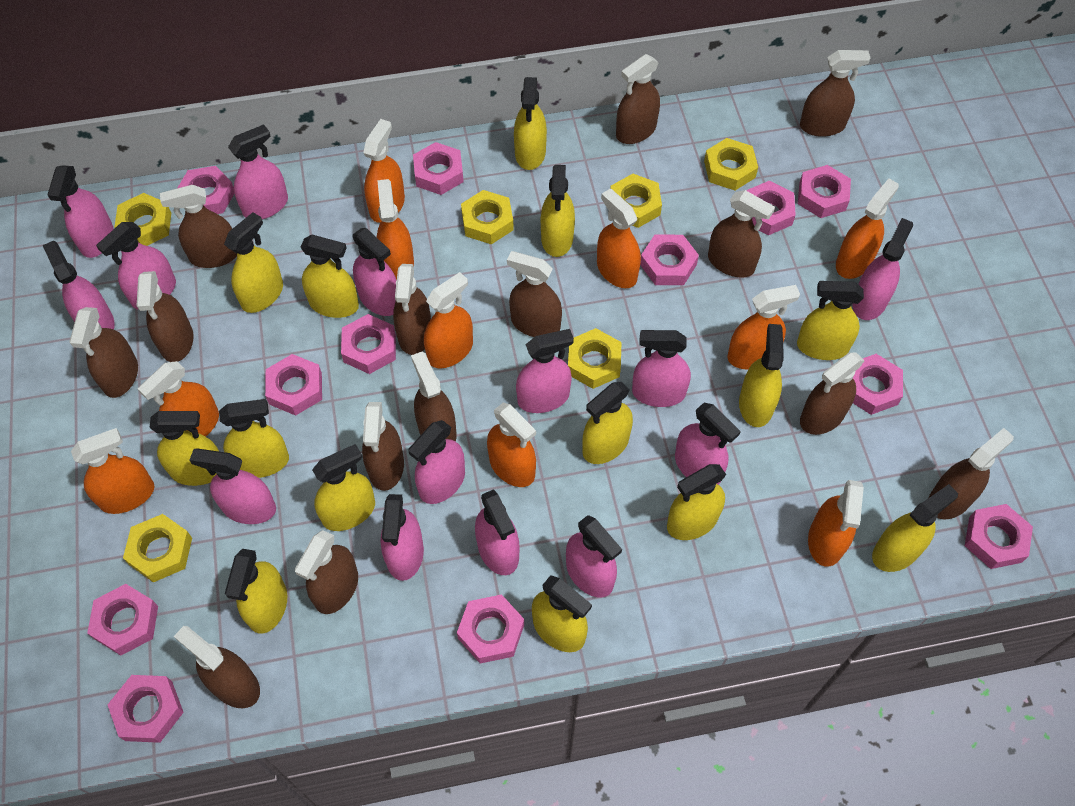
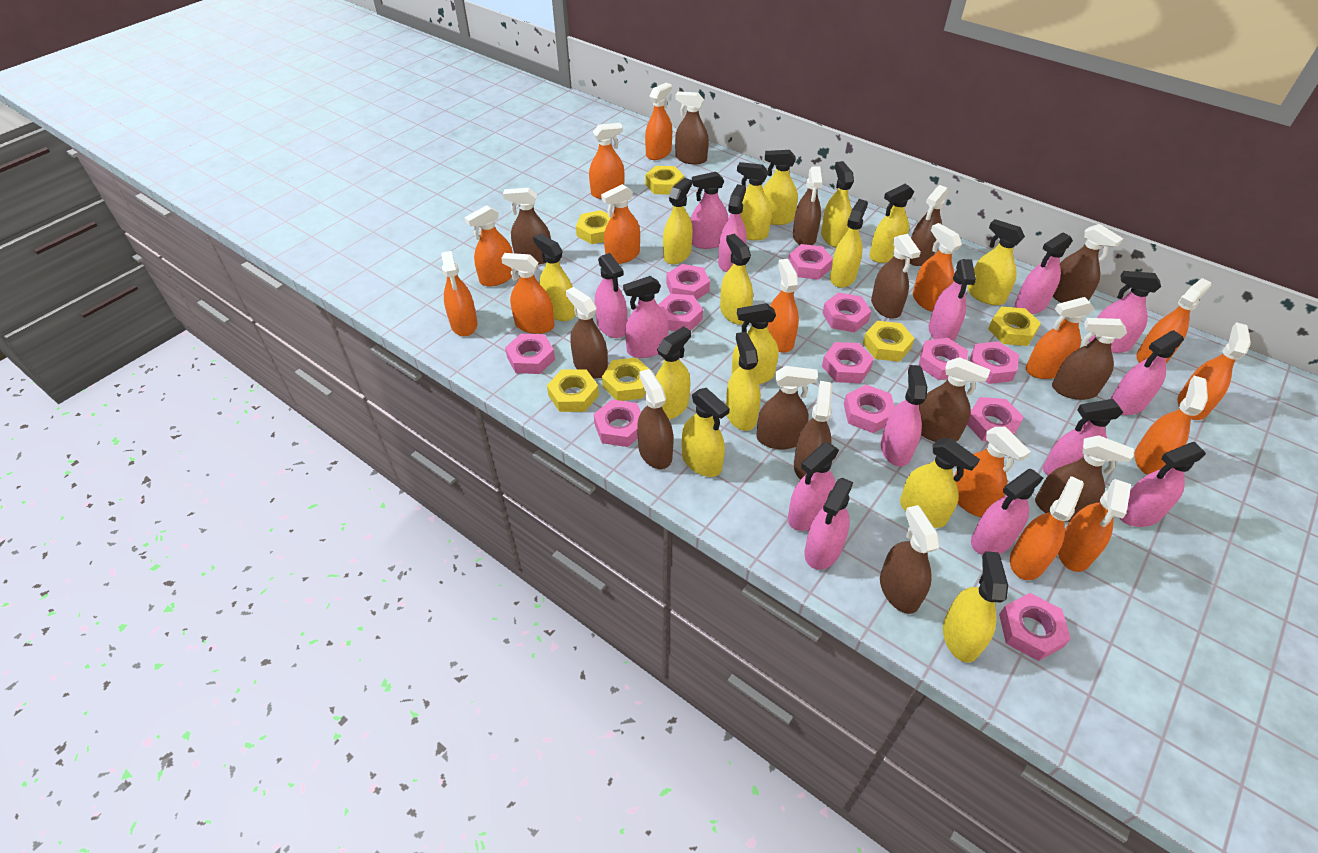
orange spray bottle: 10 -> 15
yellow spray bottle: 14 -> 15

